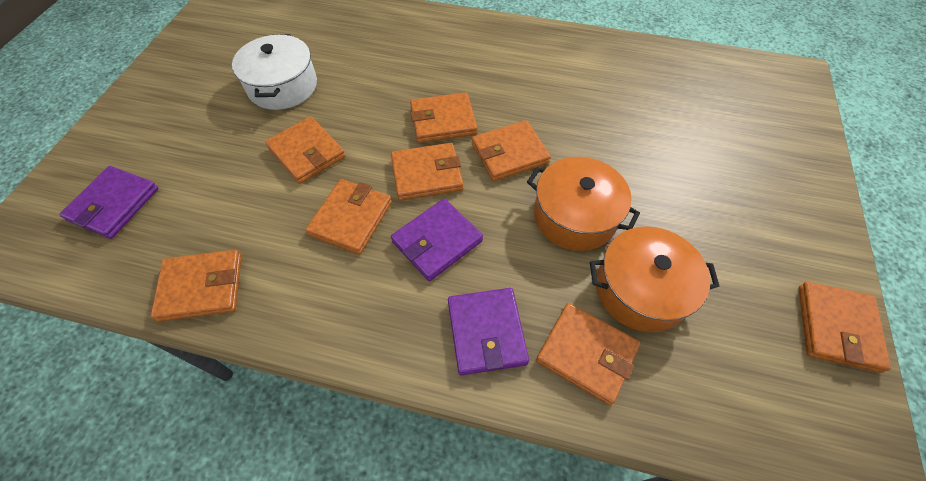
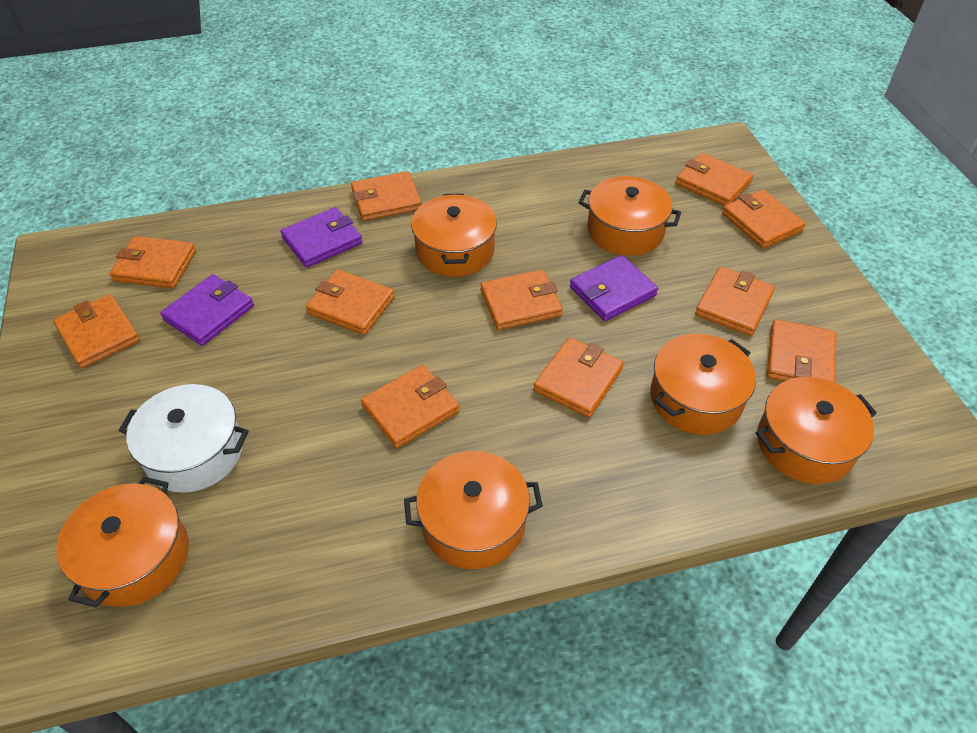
orange pot: 2 -> 6
orange wallet: 8 -> 11

